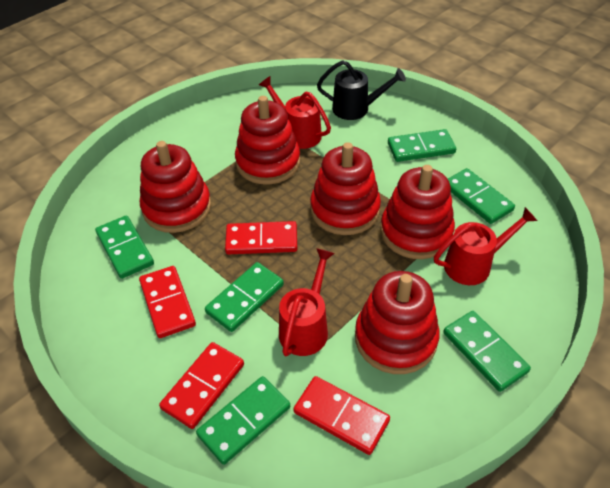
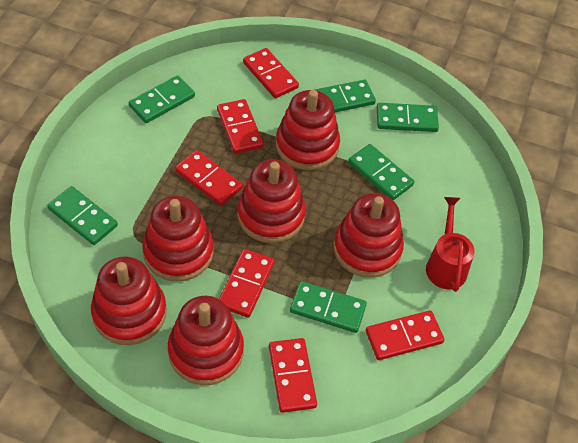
black watering can: 1 -> 0
red domino: 4 -> 6
red stacking toy: 5 -> 6
red watering can: 3 -> 1

